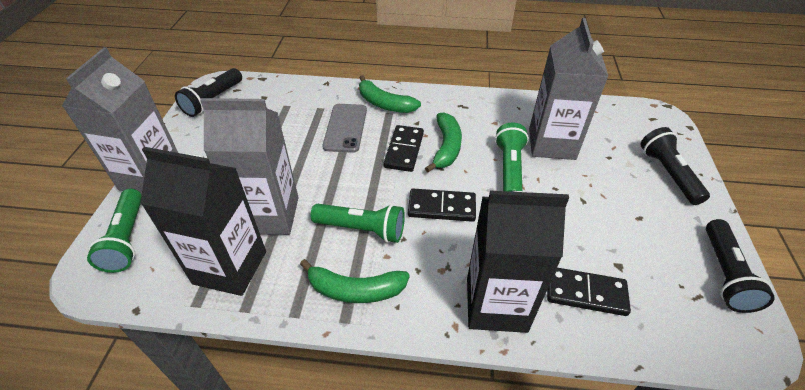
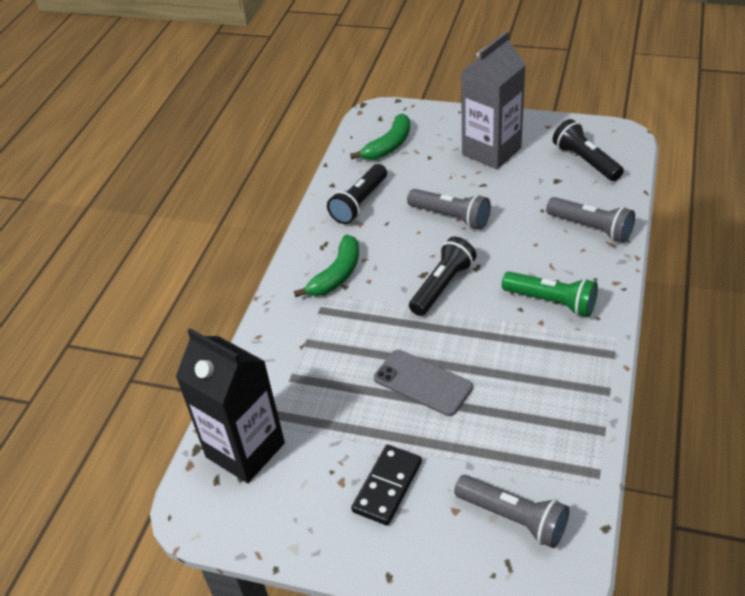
black carton: 2 -> 1
black domino: 3 -> 1
green banana: 3 -> 2
green flashlight: 3 -> 1
grey carton: 3 -> 1
grey flashlight: 0 -> 3

